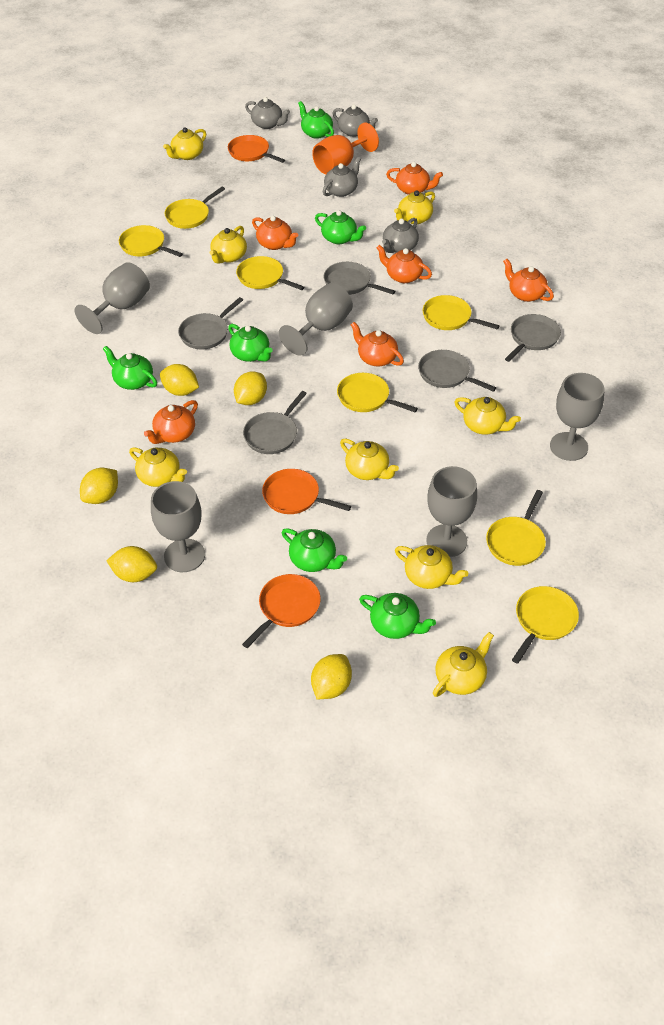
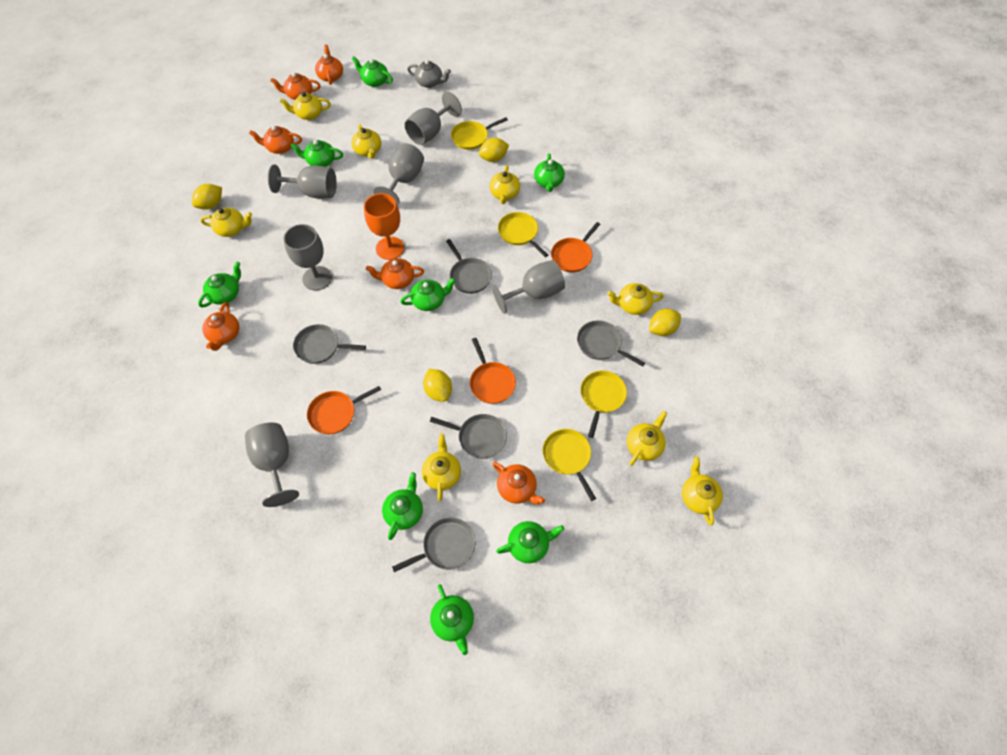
green teapot: 6 -> 8
grey goblet: 5 -> 6
grey teapot: 4 -> 1
yellow lemon: 5 -> 4
yellow pan: 7 -> 4

